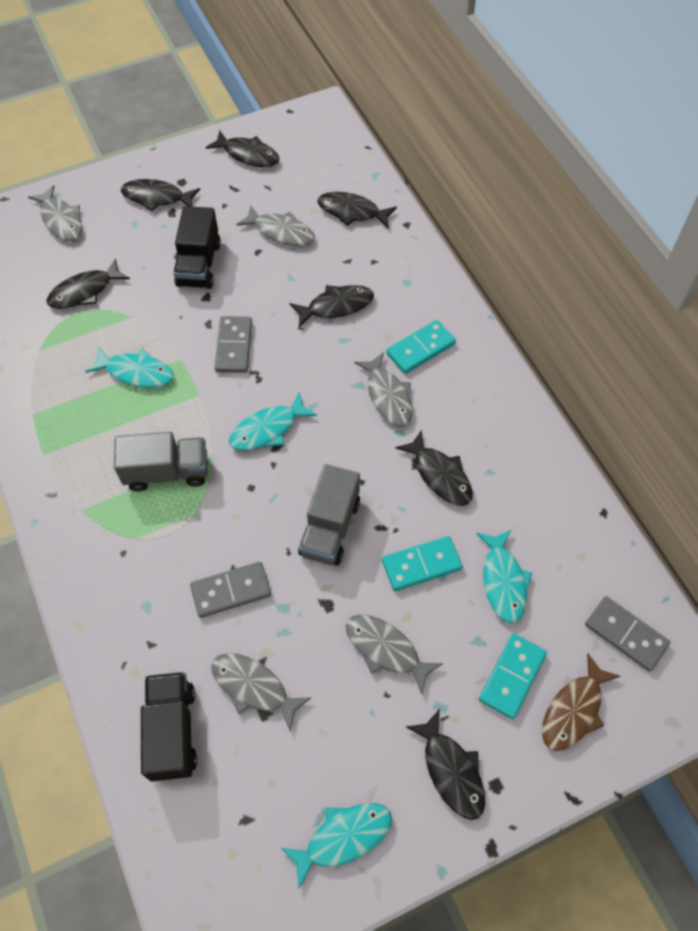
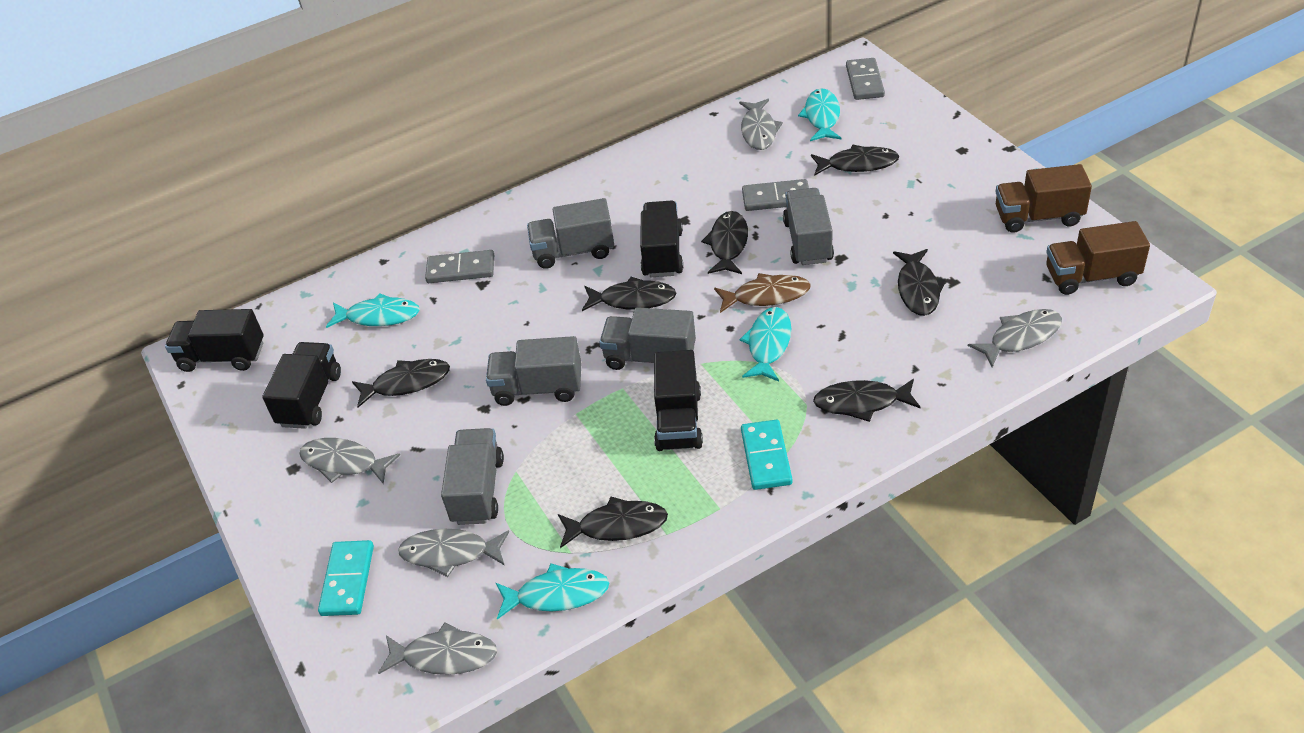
black truck: 2 -> 4
brown truck: 0 -> 2
grey truck: 2 -> 5
turquoise domino: 3 -> 2

